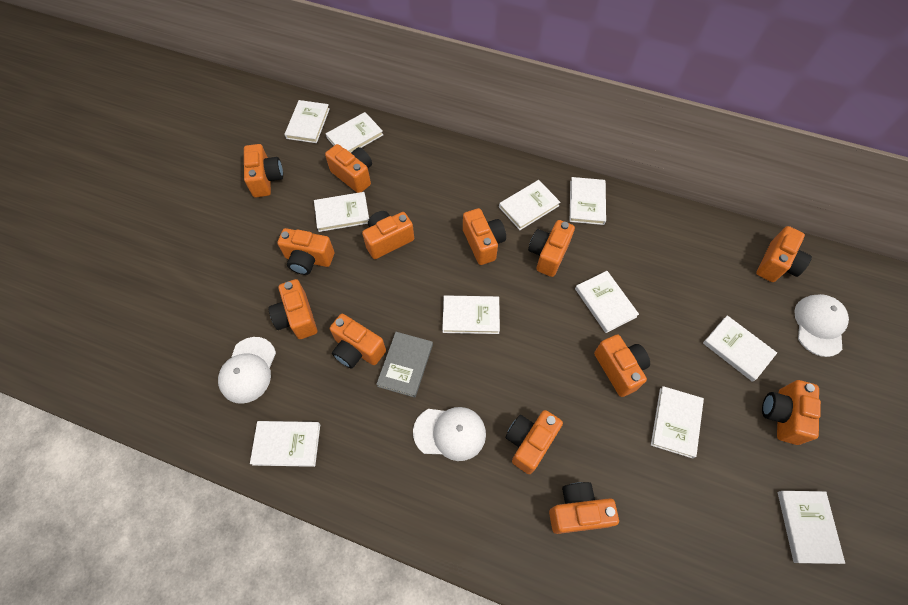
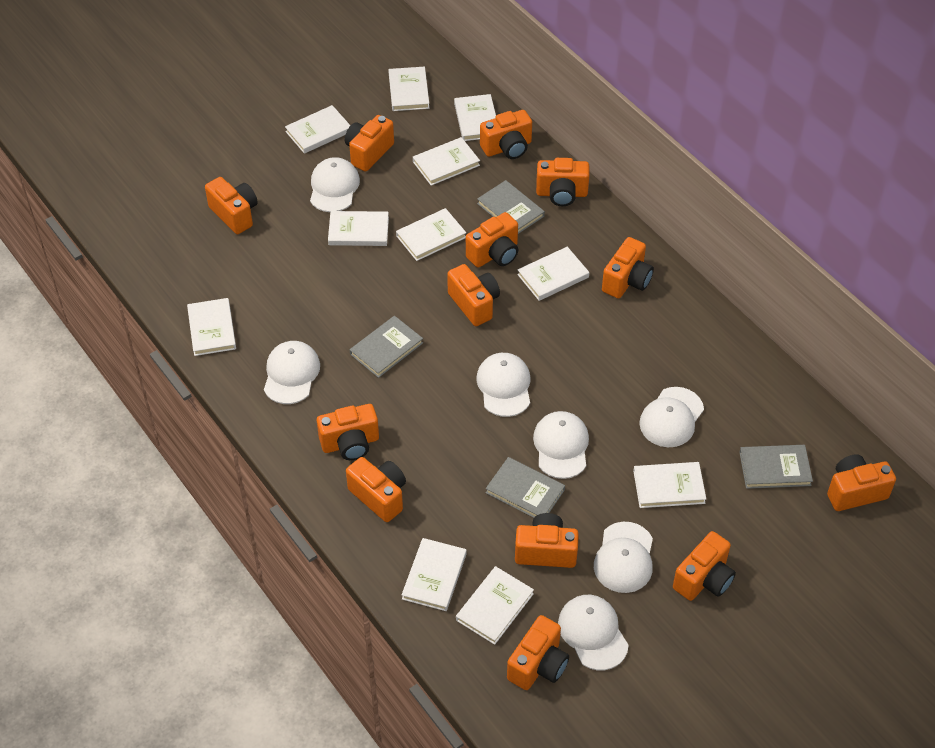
grey book: 1 -> 4
white cap: 3 -> 7

